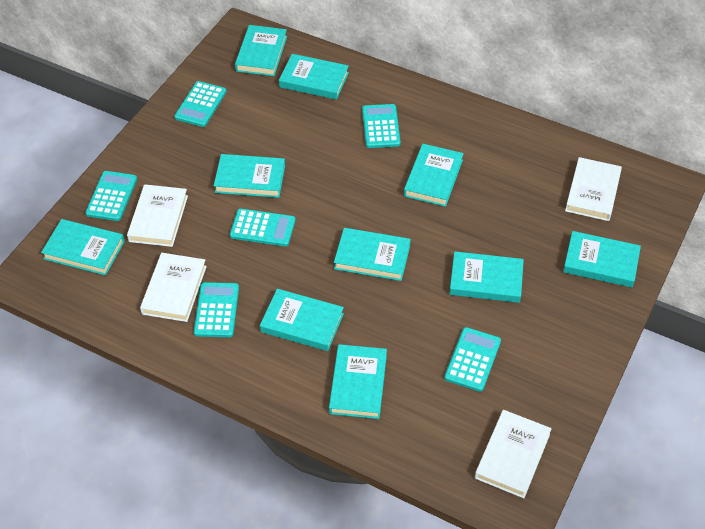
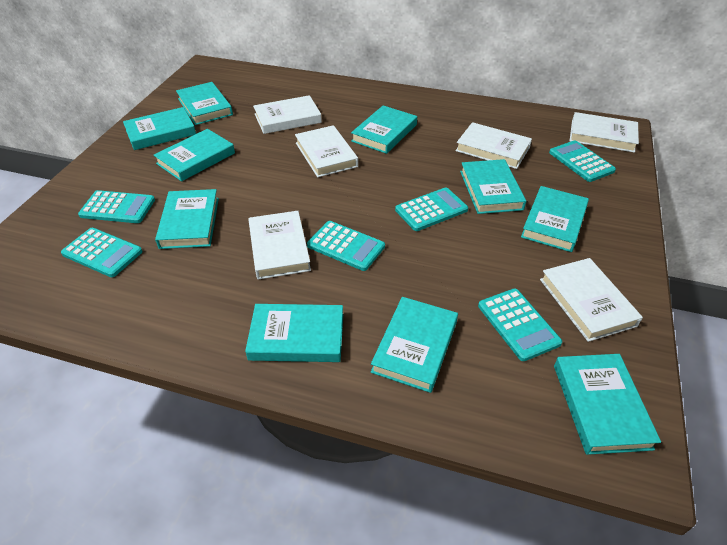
white book: 4 -> 6

